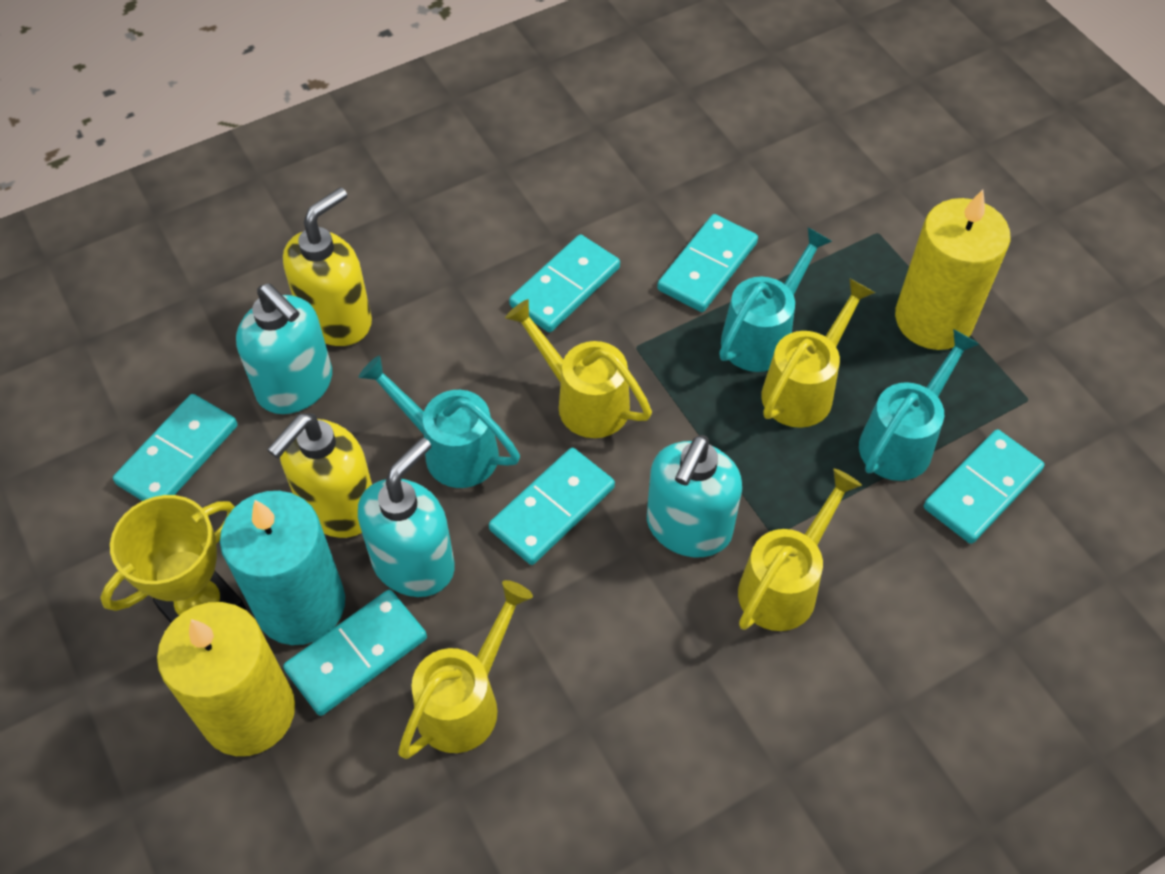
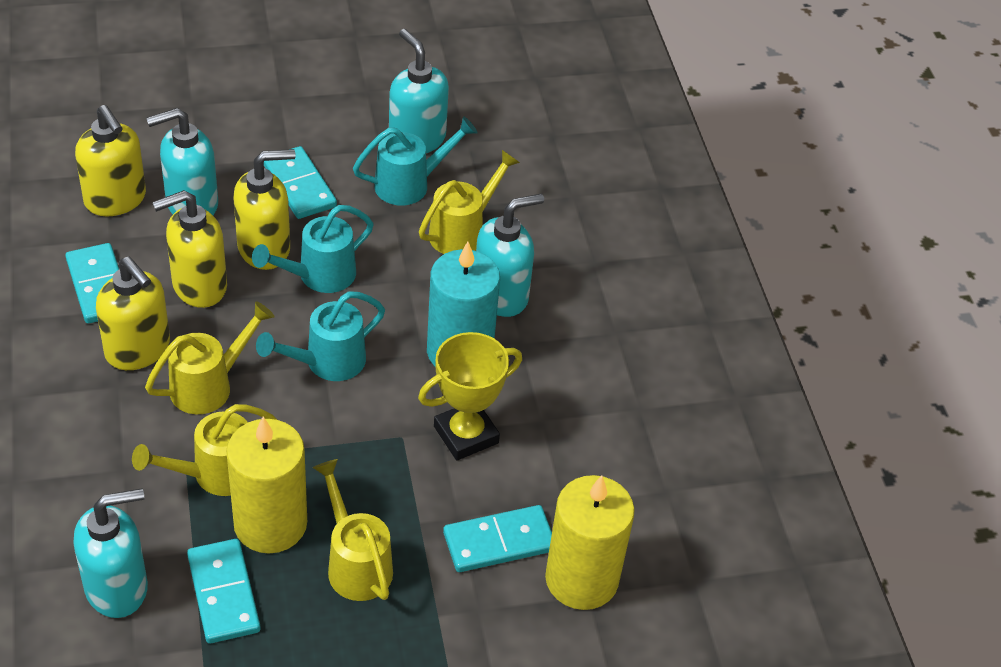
turquoise domino: 6 -> 4
turquoise soap dispenser: 3 -> 4
yellow soap dispenser: 2 -> 4

